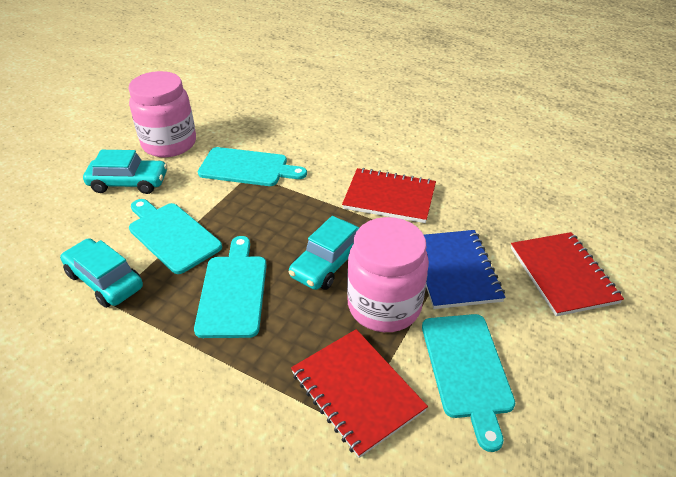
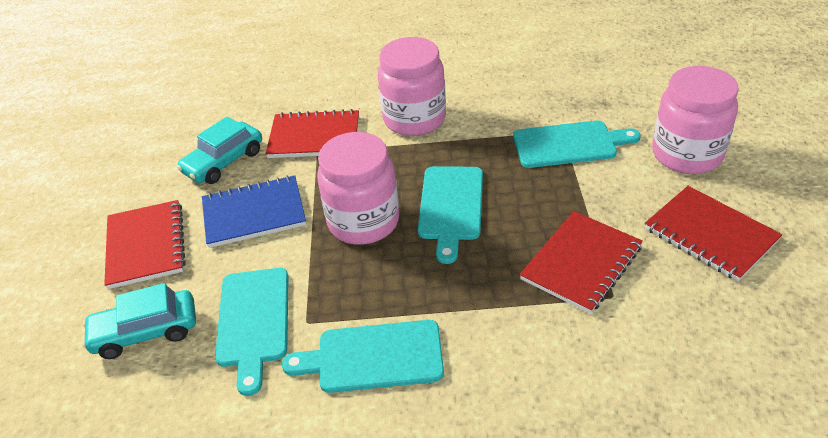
pink jar: 2 -> 3
red notebook: 3 -> 4
turquoise car: 3 -> 2

